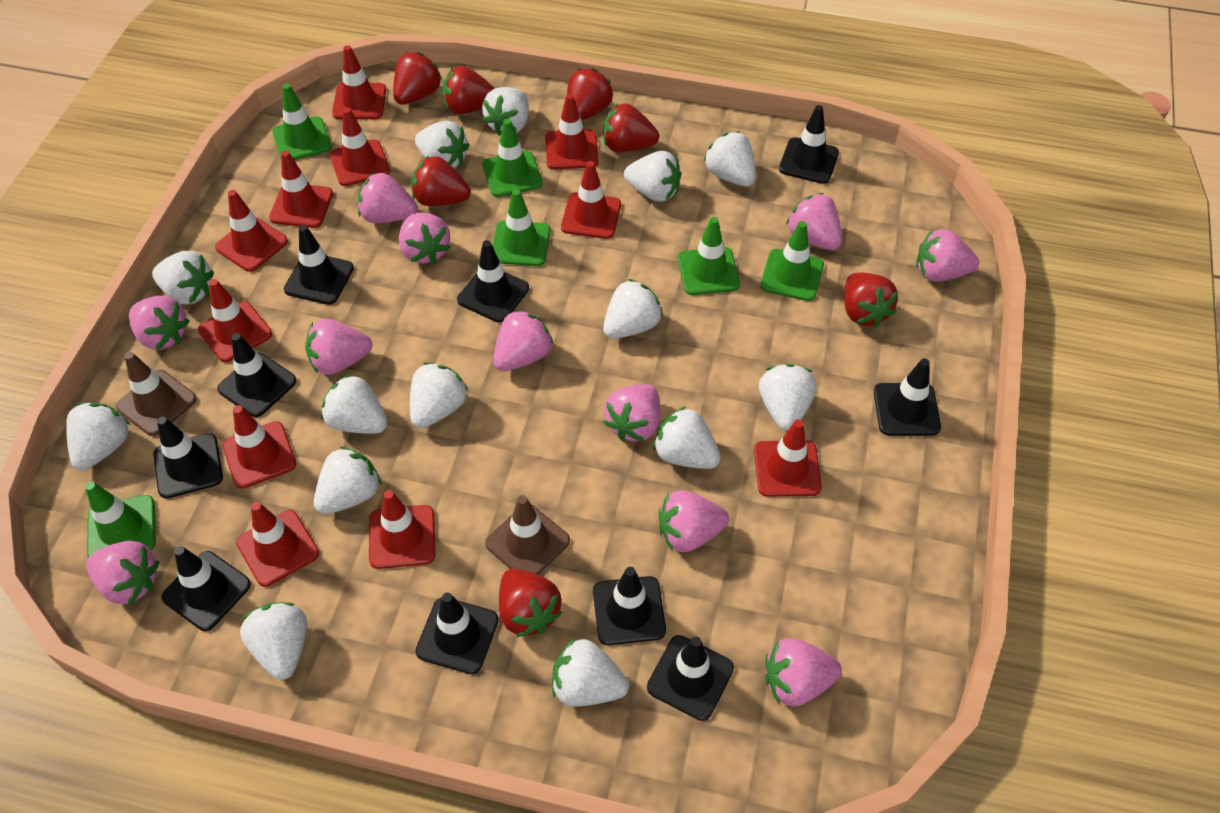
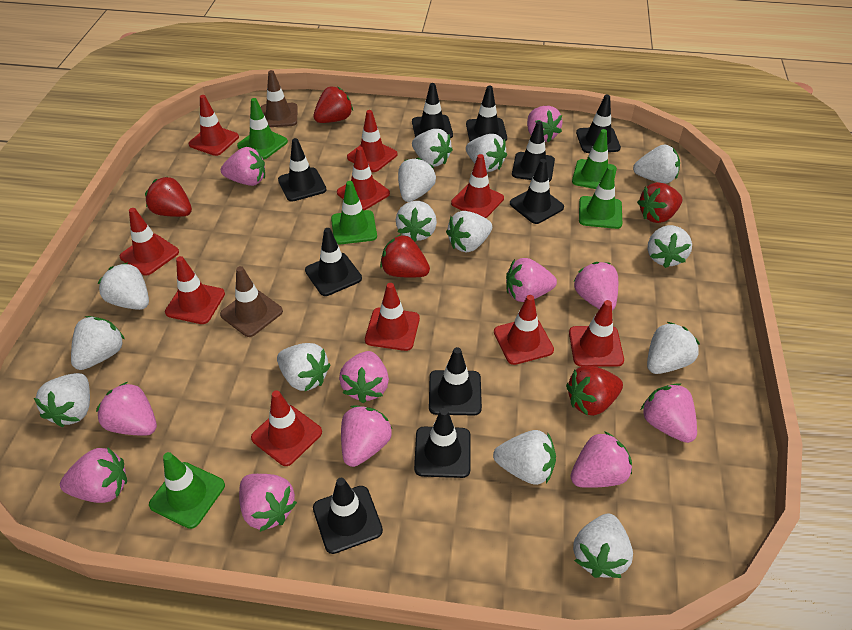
green traffic cone: 6 -> 5
red strawberry: 7 -> 5
red traffic cone: 11 -> 10

